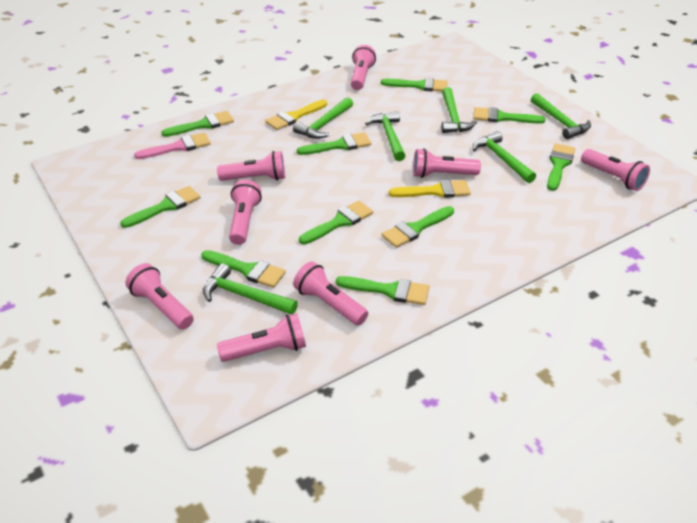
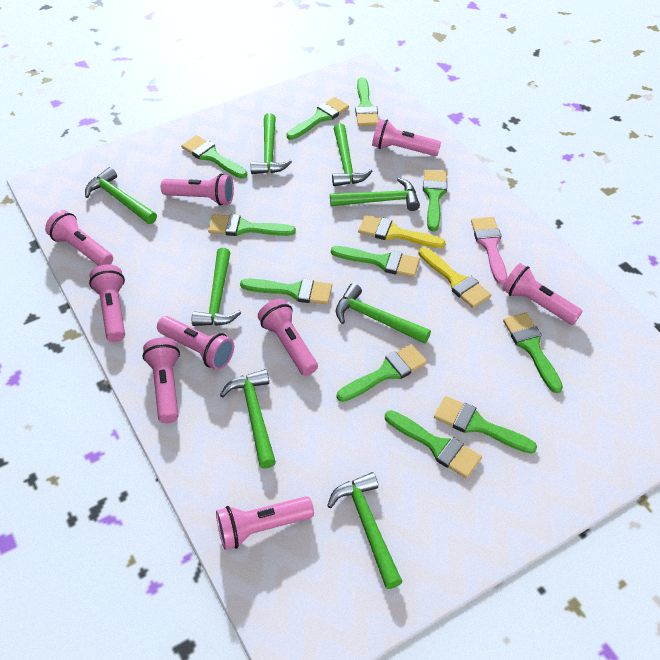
green brush: 10 -> 11
green hammer: 6 -> 8
pink flashlight: 8 -> 9

